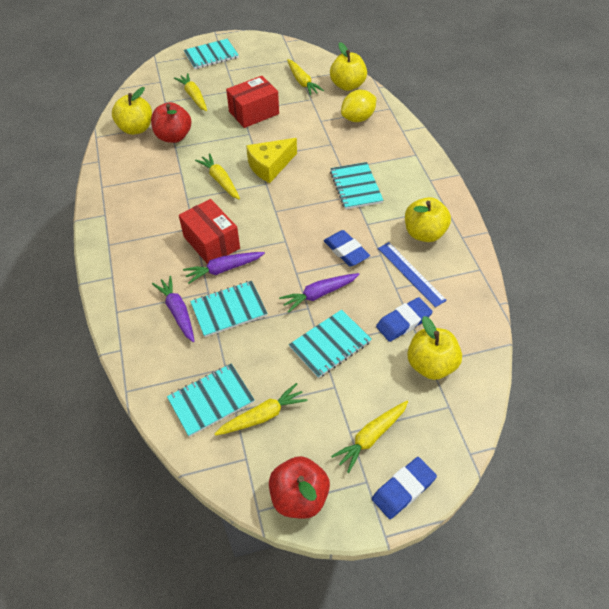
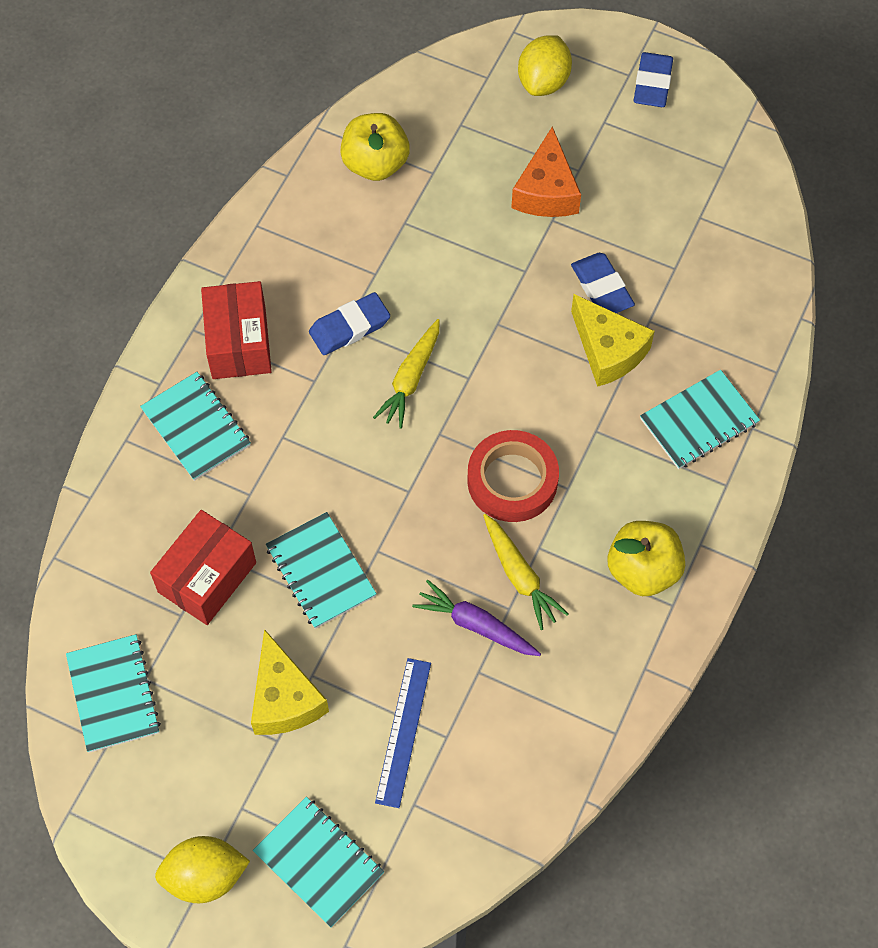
orange cheese: 0 -> 1
purple carrot: 3 -> 1
red apple: 2 -> 0
red tape: 0 -> 1
yellow apple: 4 -> 2
yellow carrot: 5 -> 2
yellow cheese: 1 -> 2
yellow lemon: 1 -> 2

